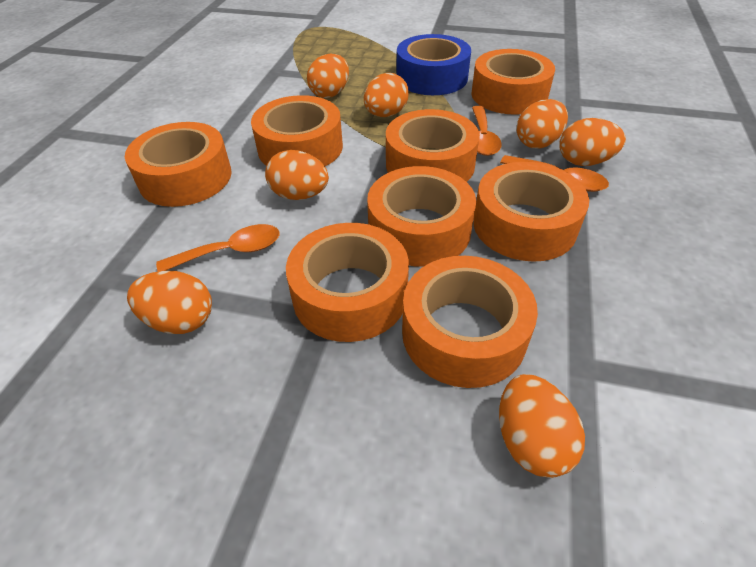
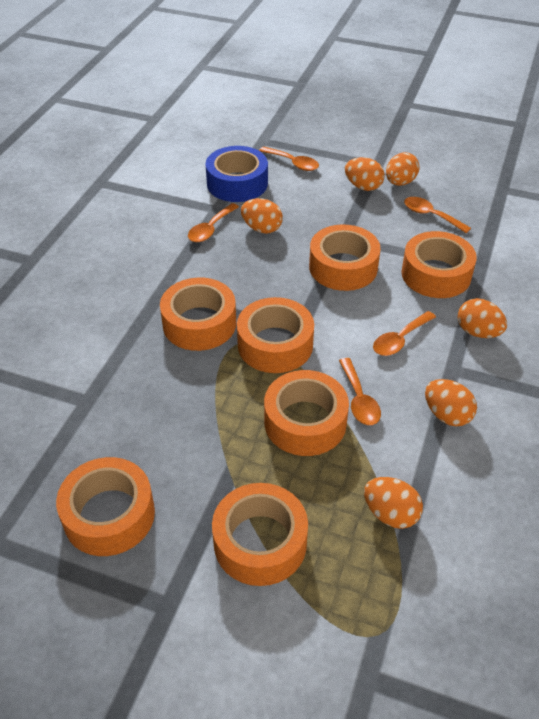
orange egg: 7 -> 6
orange spoon: 3 -> 5
orange tape: 8 -> 7

